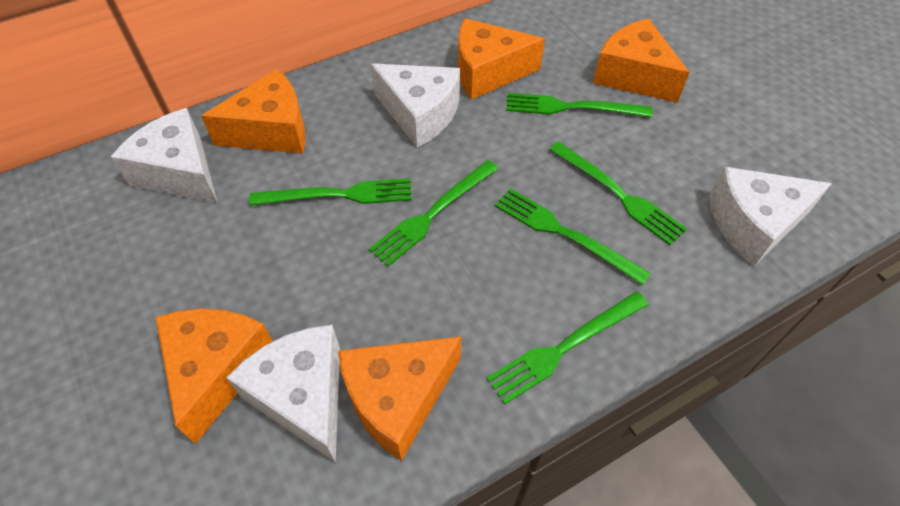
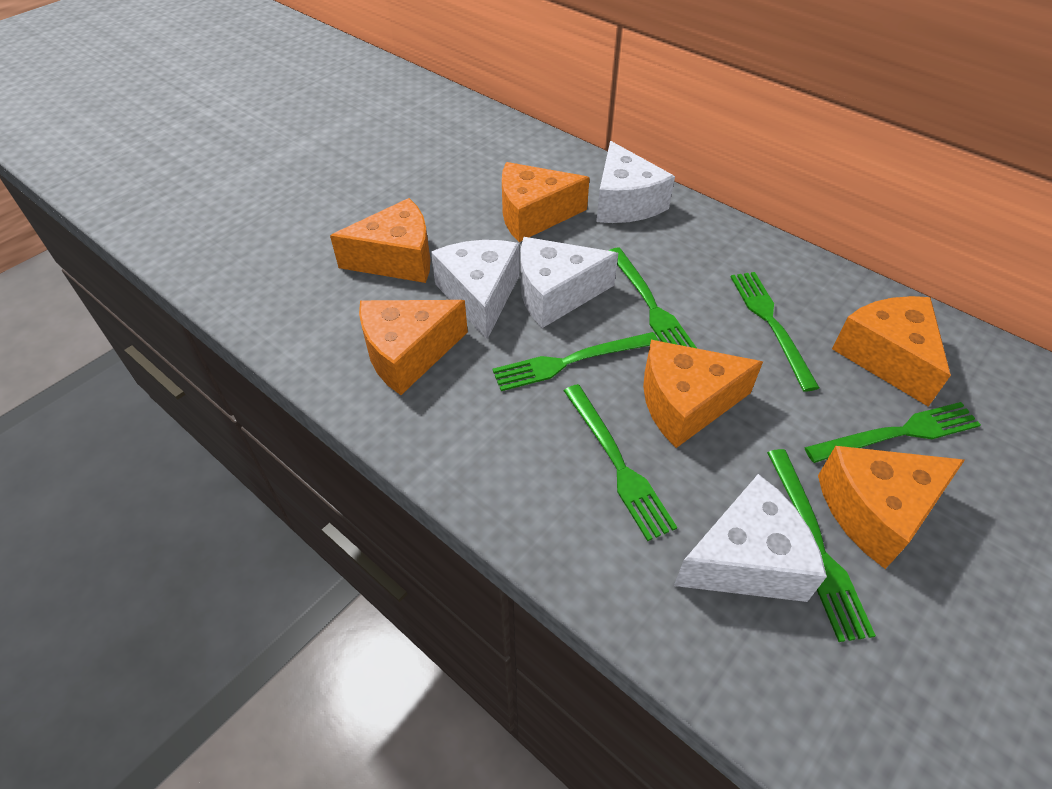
orange cheese: 5 -> 6

